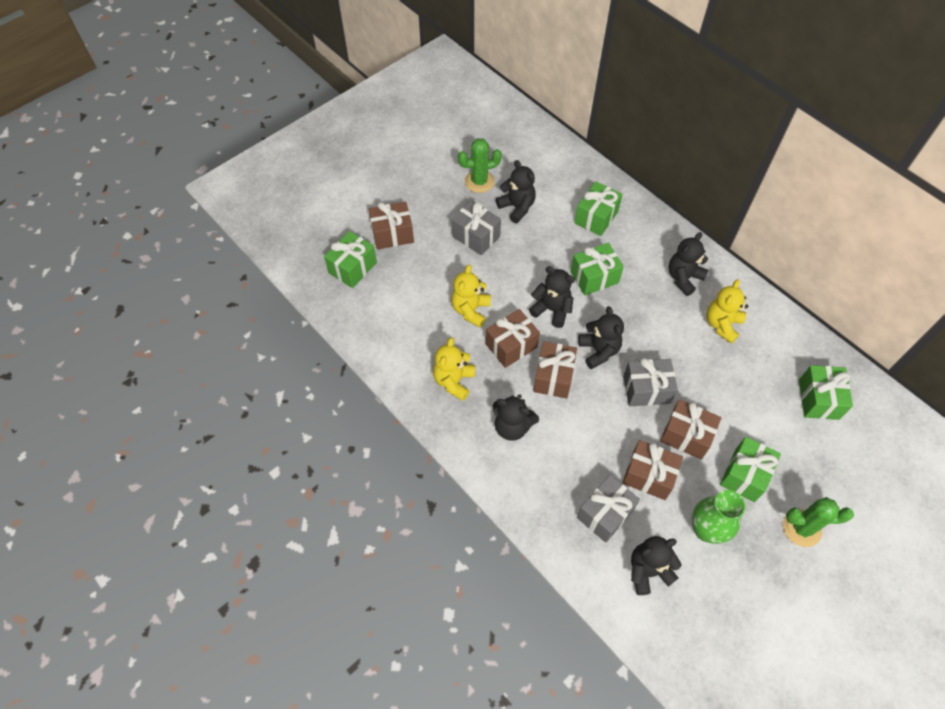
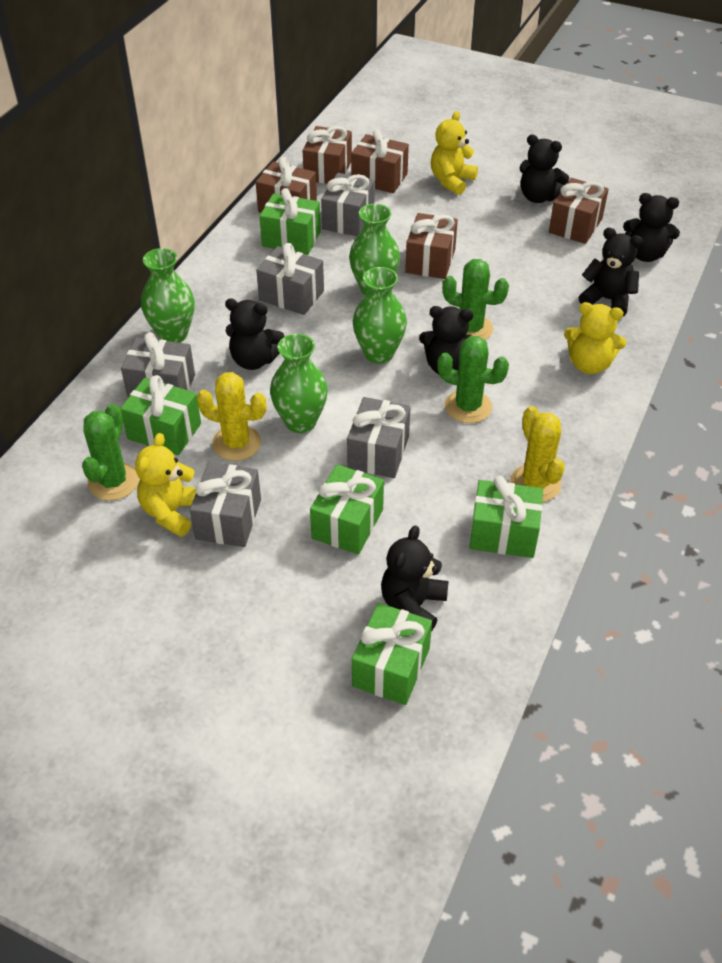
green cactus: 2 -> 3
green vase: 1 -> 4
grey gift: 3 -> 5
yellow cactus: 0 -> 2

